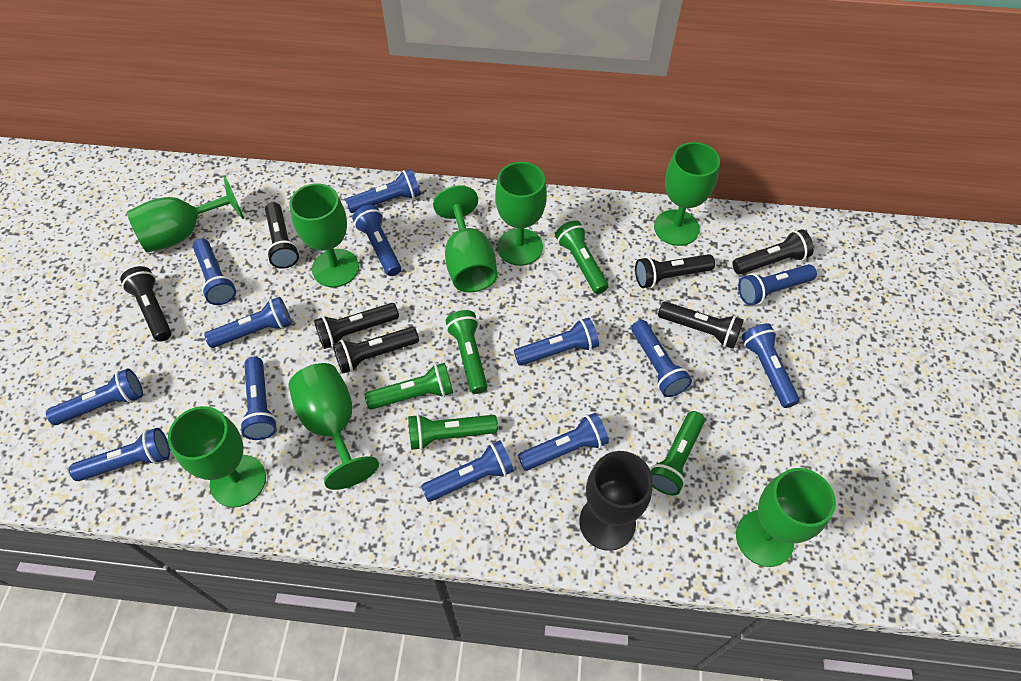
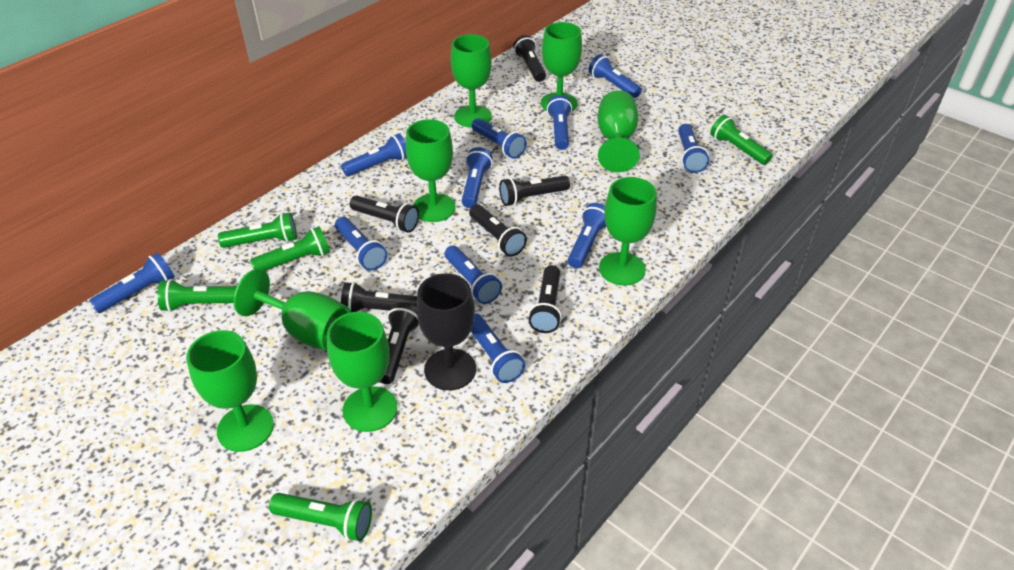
blue flashlight: 13 -> 11

